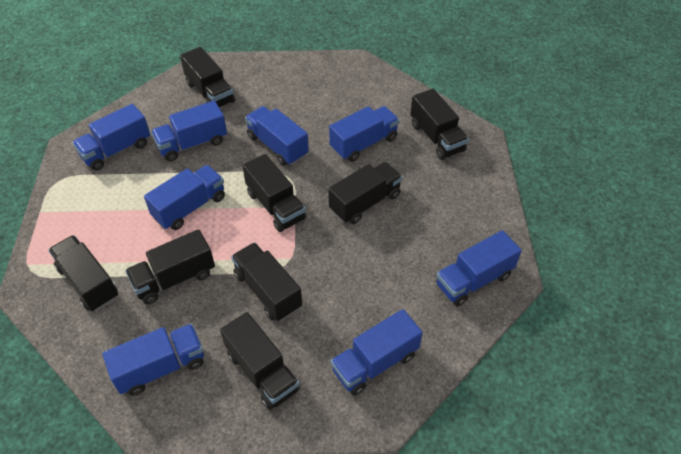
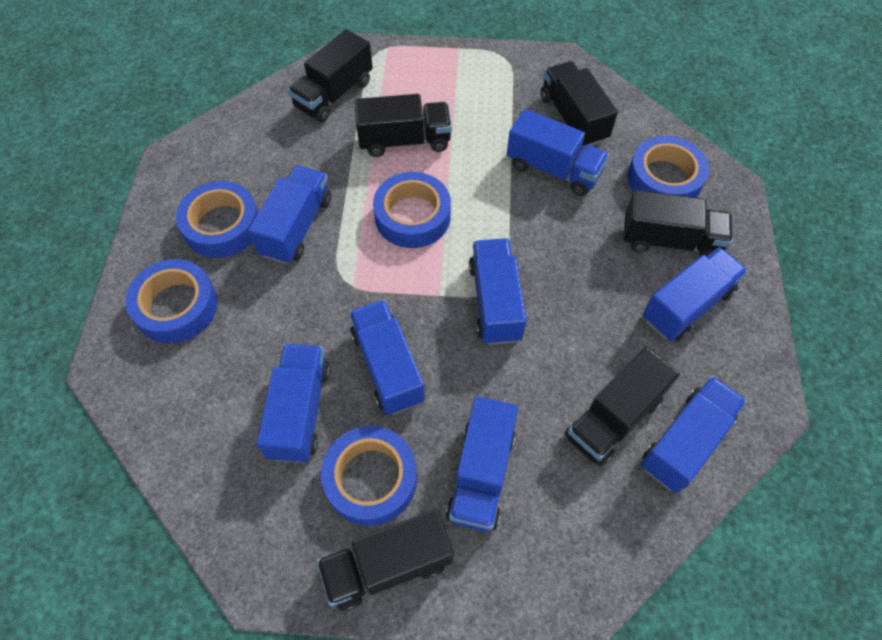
black truck: 8 -> 6
blue tape: 0 -> 5

